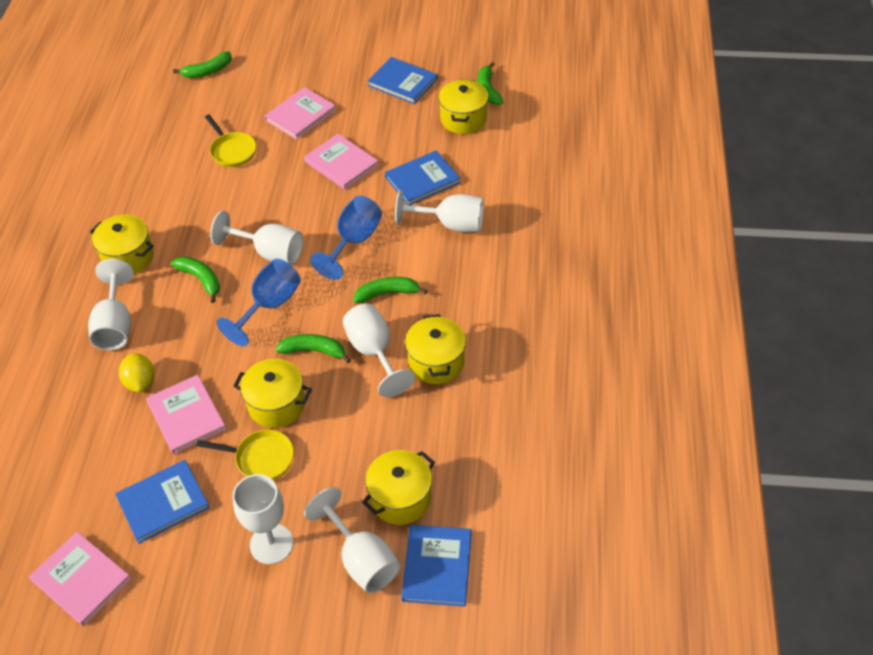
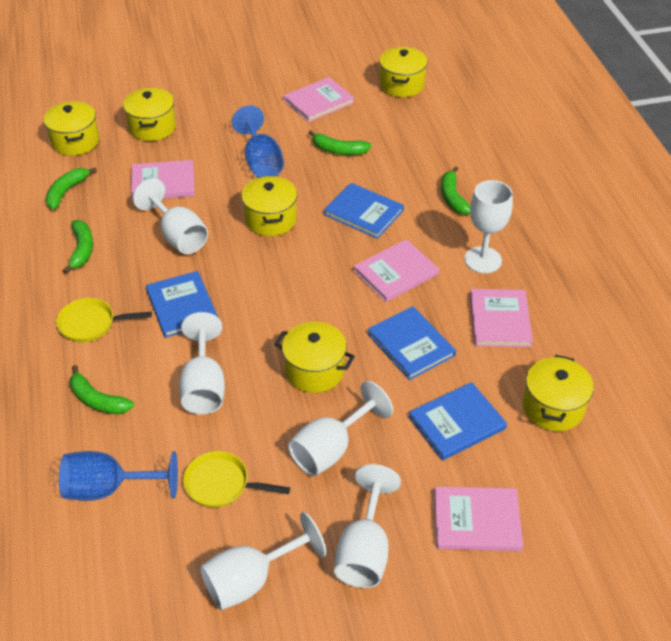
pink book: 4 -> 5
yellow lemon: 1 -> 0
yellow pot: 5 -> 6

